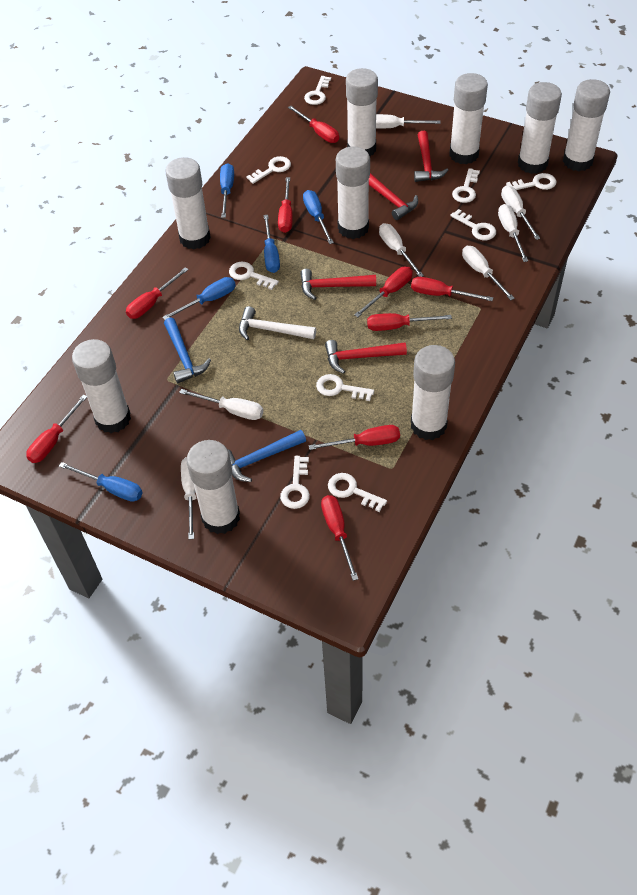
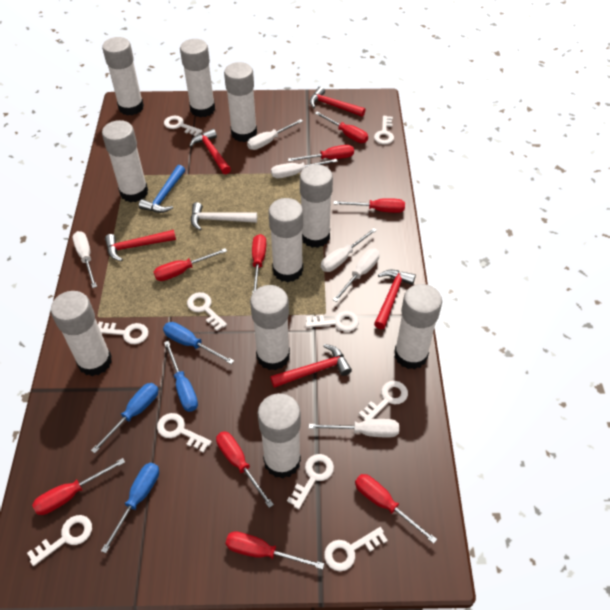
blue hammer: 2 -> 1
blue screwdriver: 5 -> 4
red hammer: 4 -> 5
white glue stick: 9 -> 10
white key: 9 -> 10
white screwdriver: 7 -> 6

